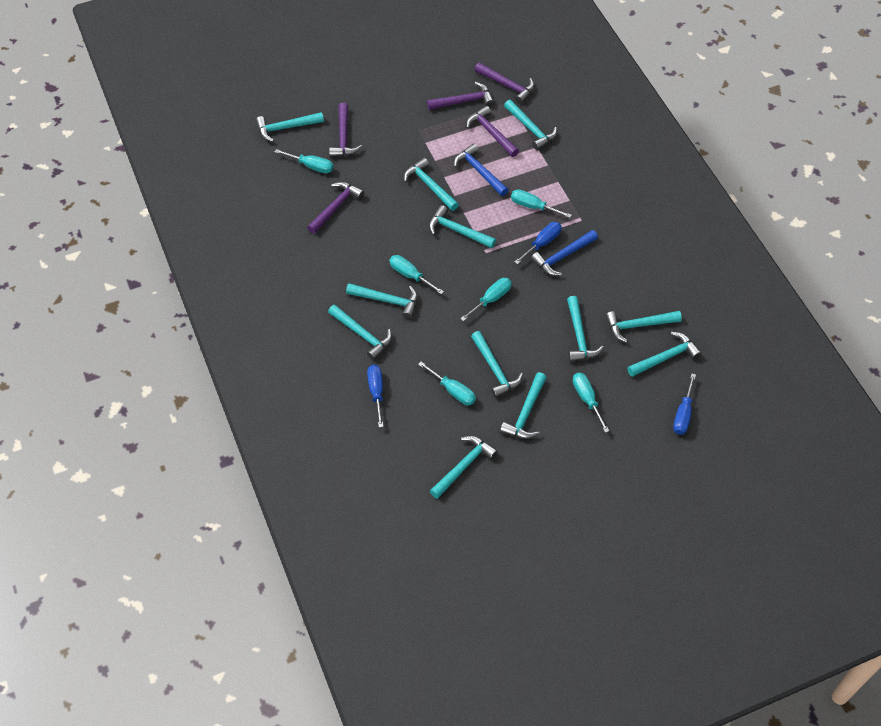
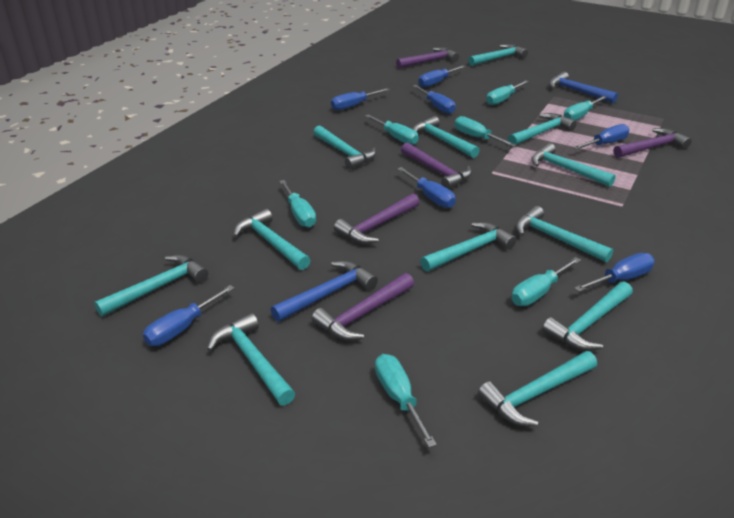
blue screwdriver: 3 -> 7
turquoise screwdriver: 6 -> 7

